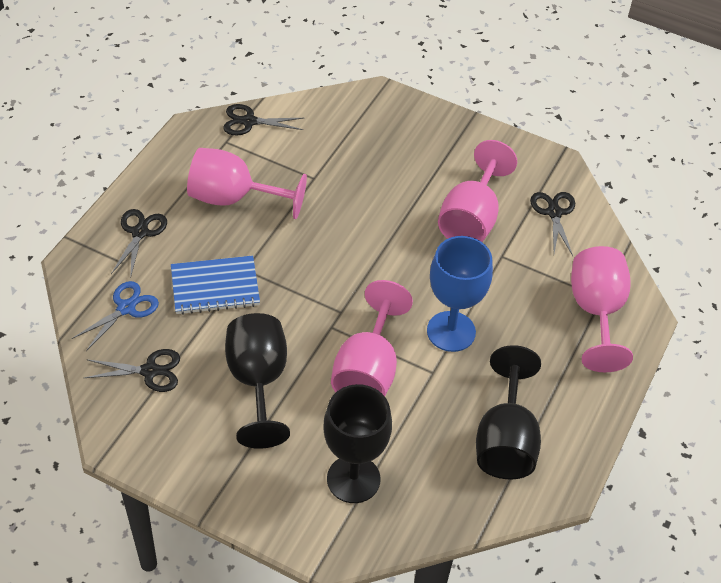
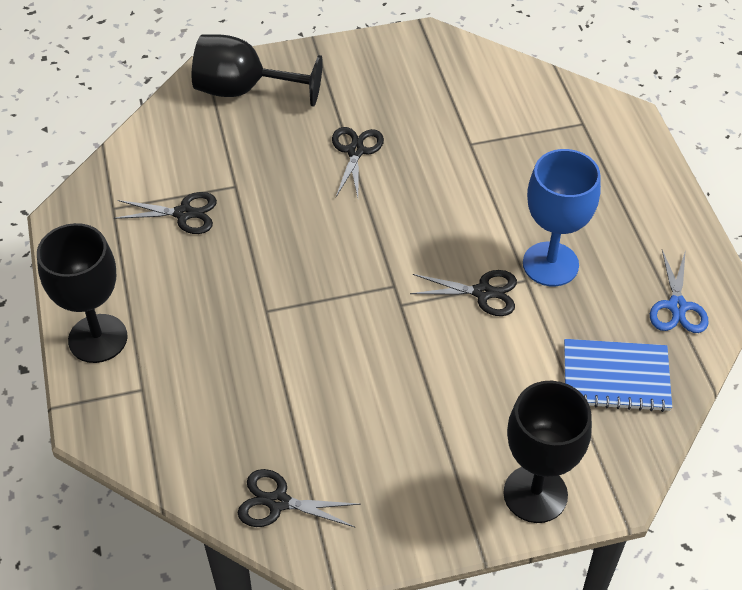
pink goblet: 4 -> 0

